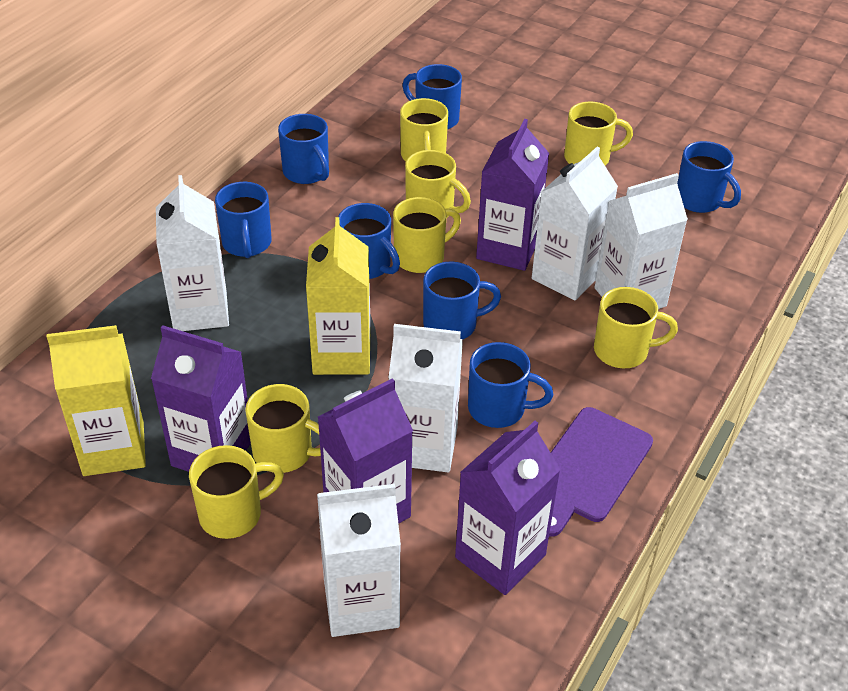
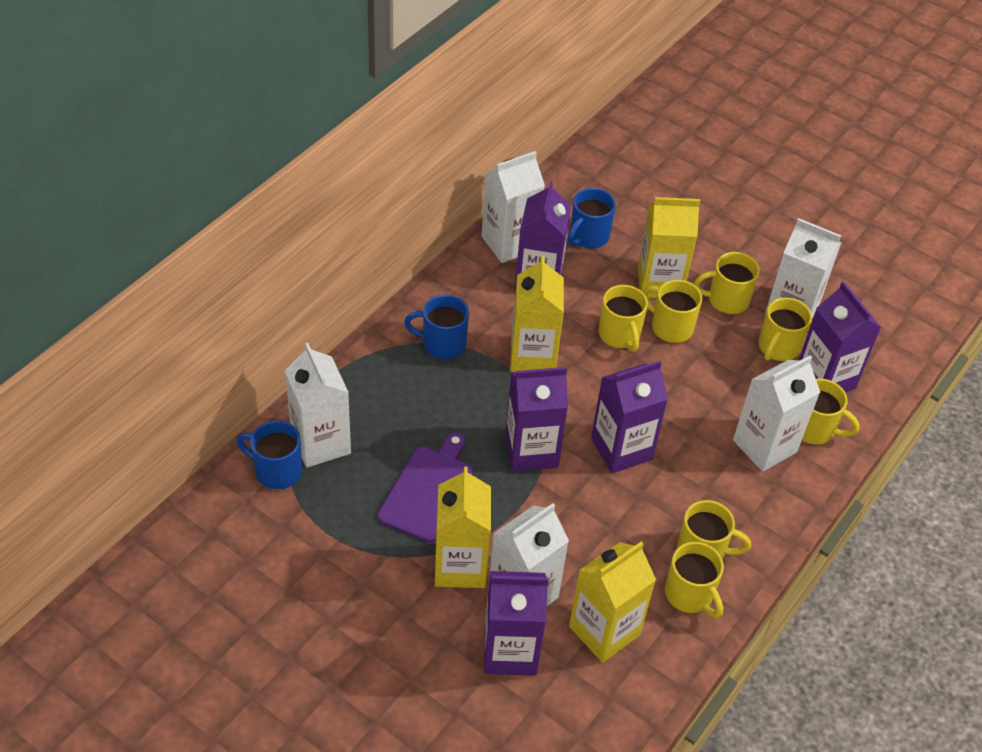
blue mug: 7 -> 3
purple carton: 4 -> 5
yellow carton: 2 -> 4

